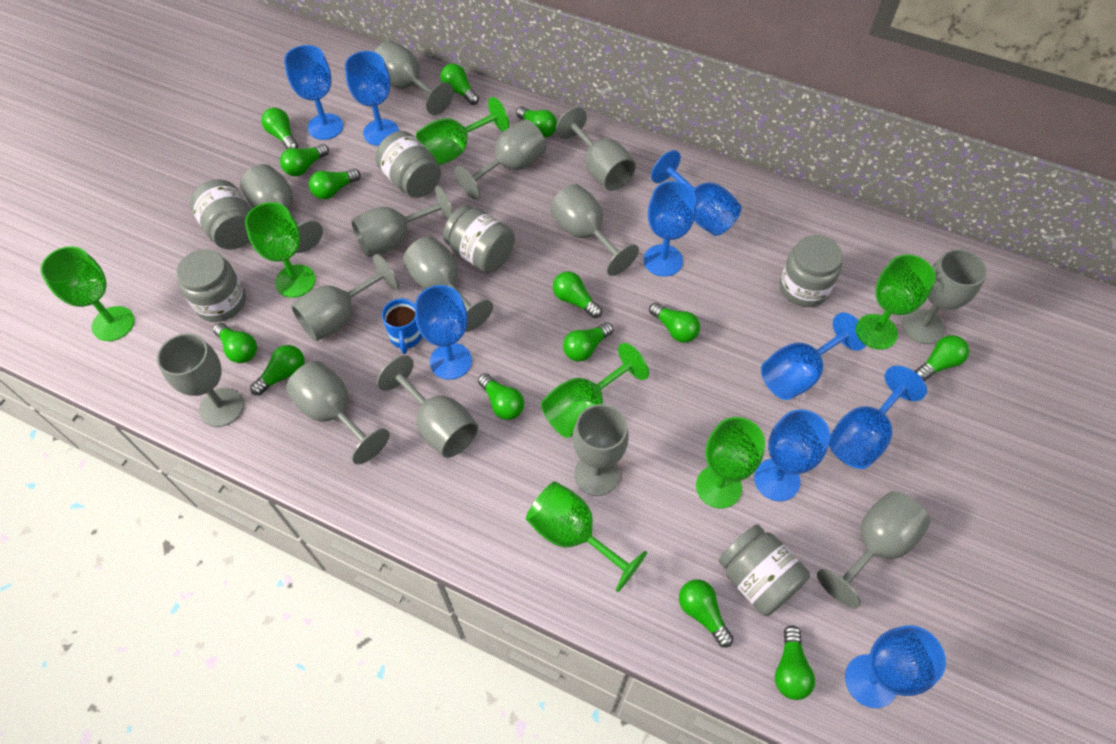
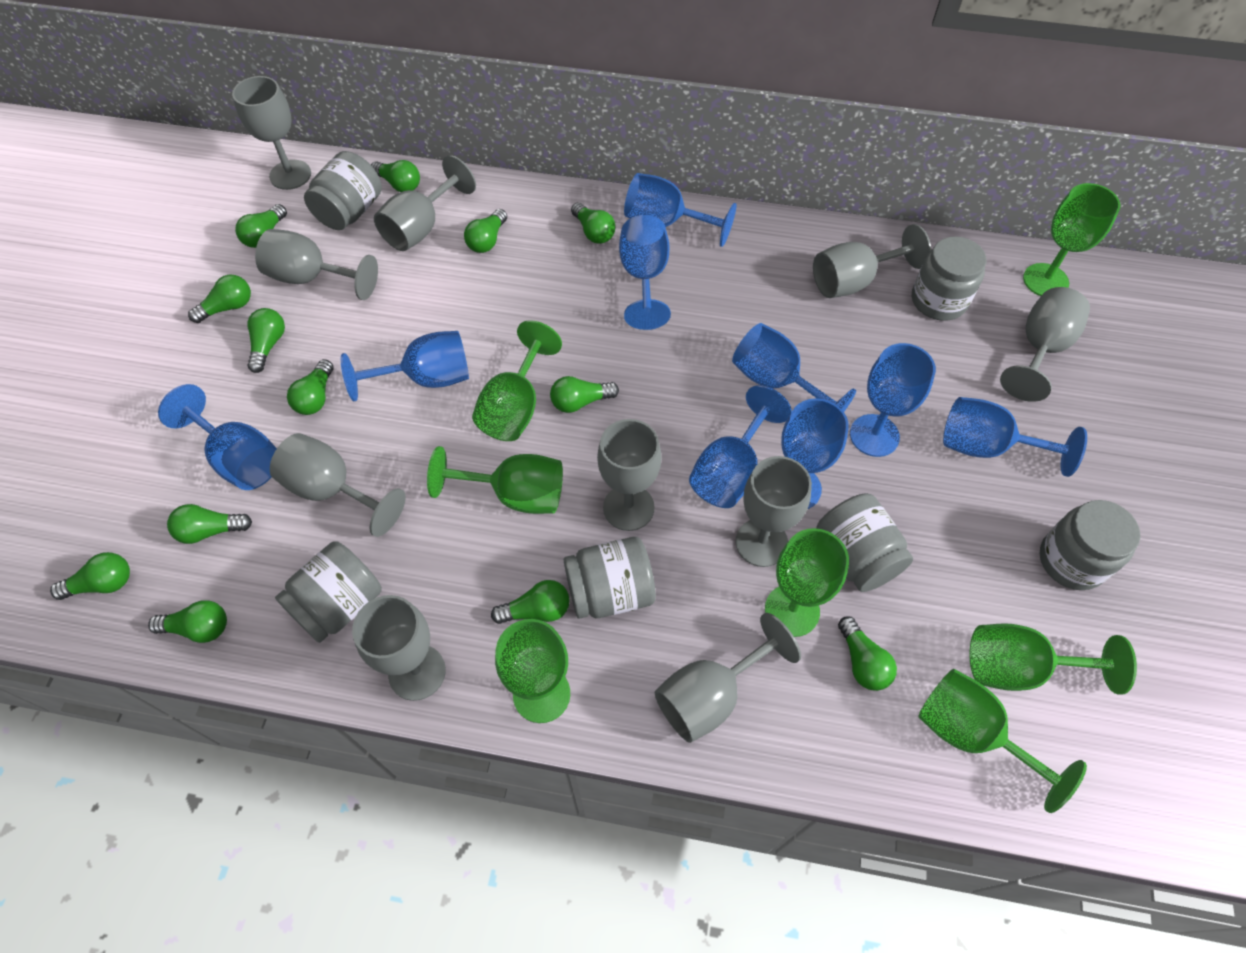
blue mug: 1 -> 0
green light bulb: 14 -> 13
grey goblet: 14 -> 10

